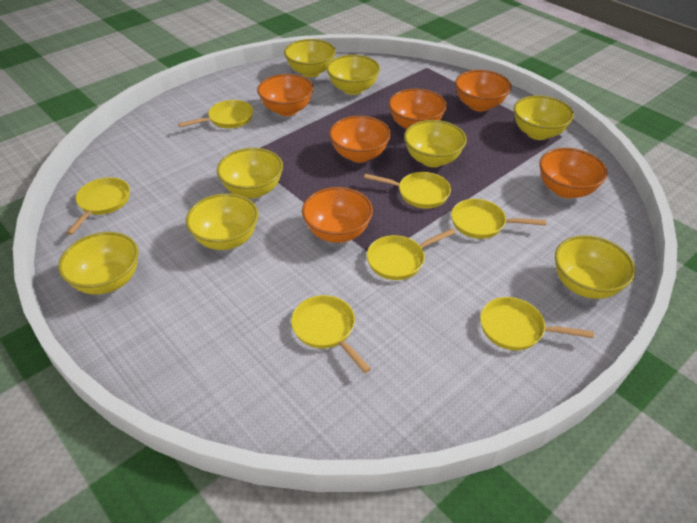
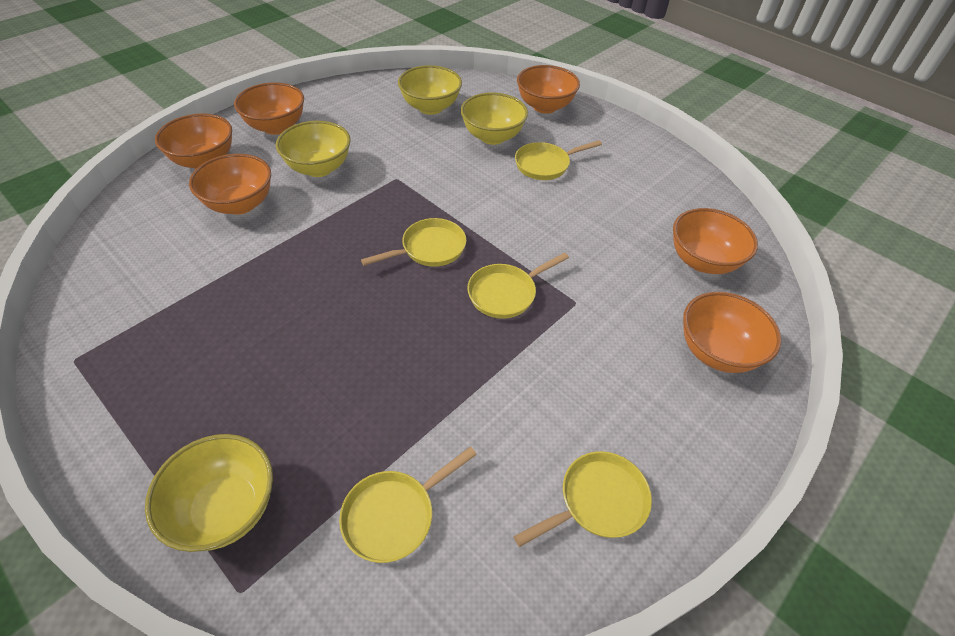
yellow bowl: 8 -> 4
yellow pan: 7 -> 5

